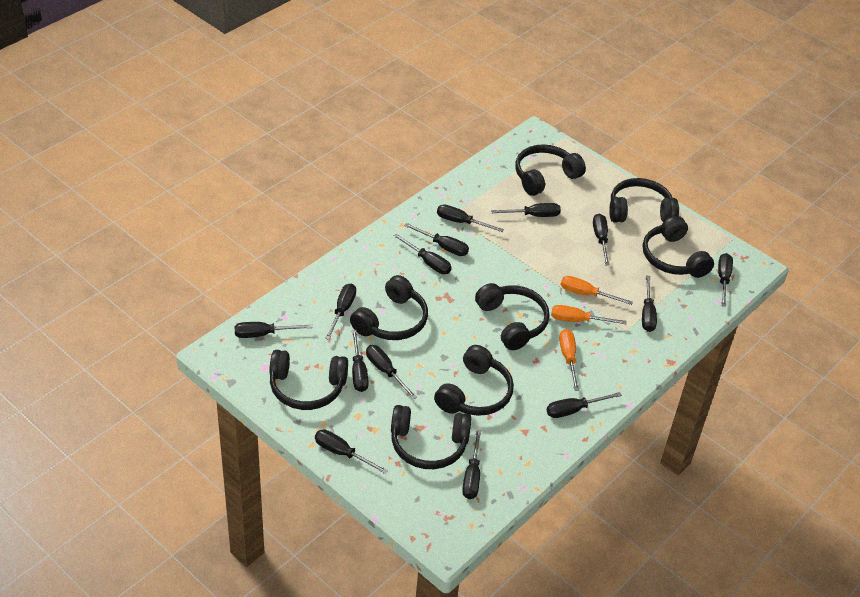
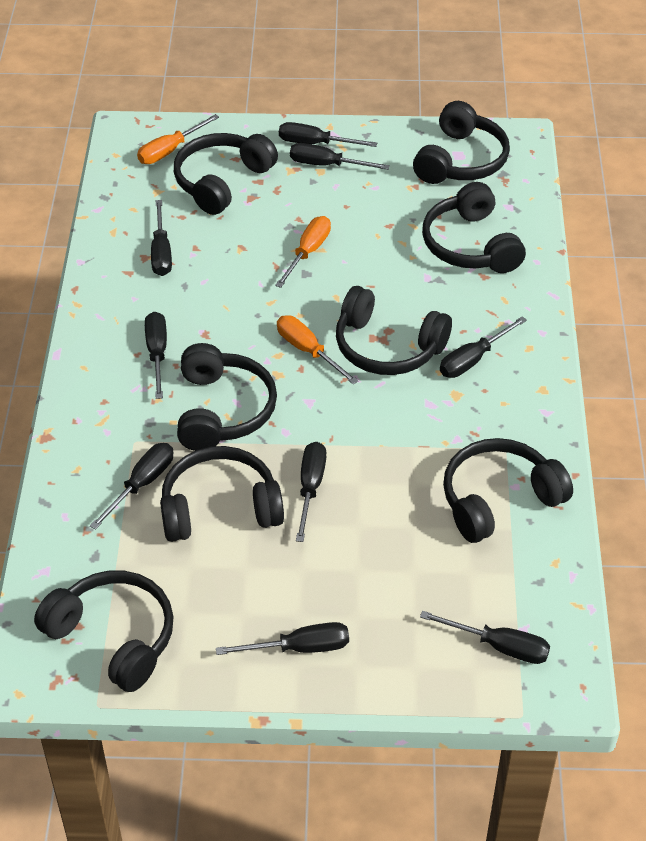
black screwdriver: 14 -> 9

